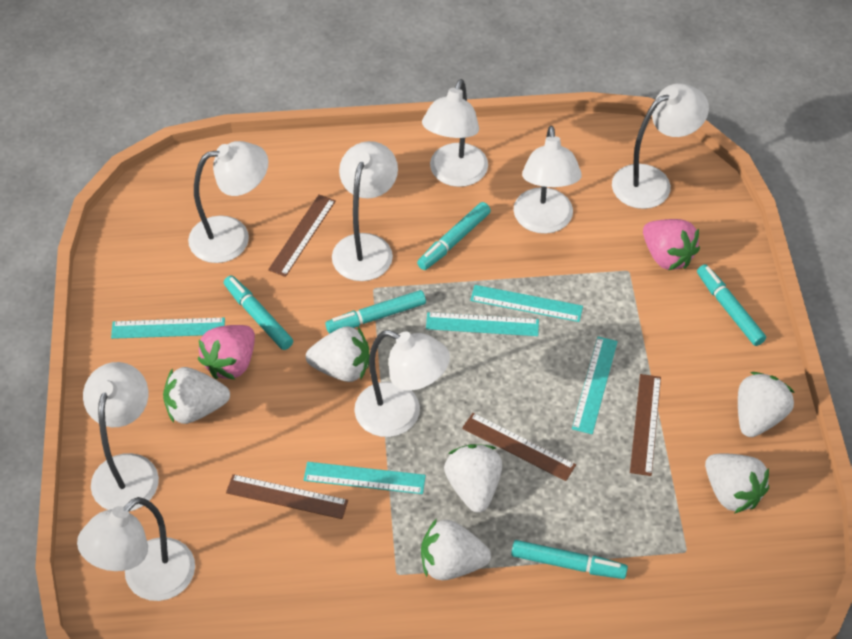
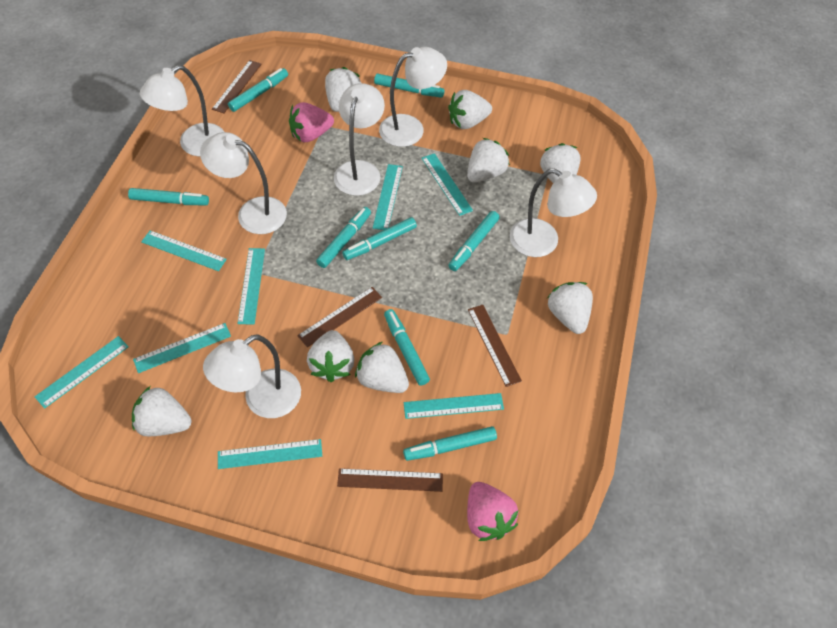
turquoise marker: 5 -> 8
turquoise ruler: 5 -> 8
white lamp: 8 -> 6
white strawberry: 6 -> 8

